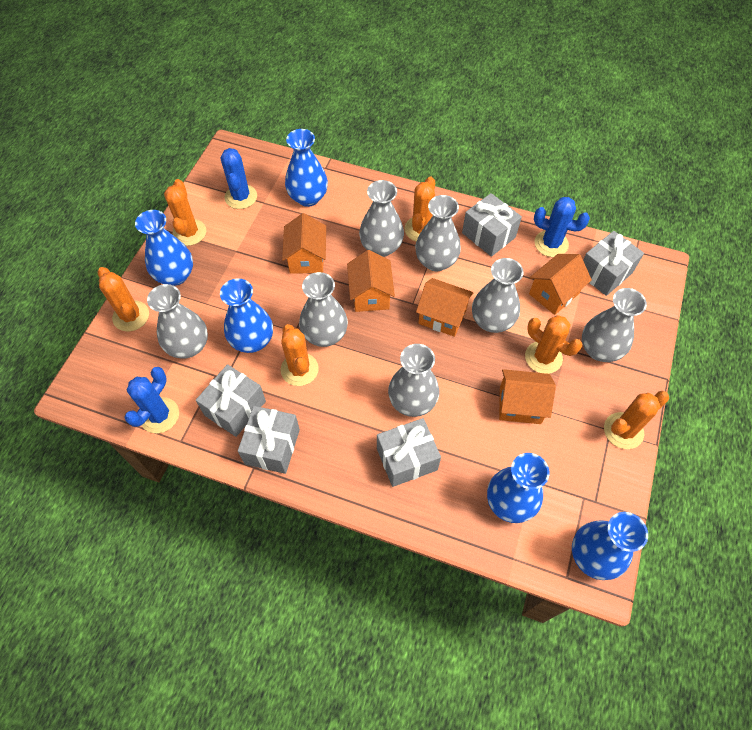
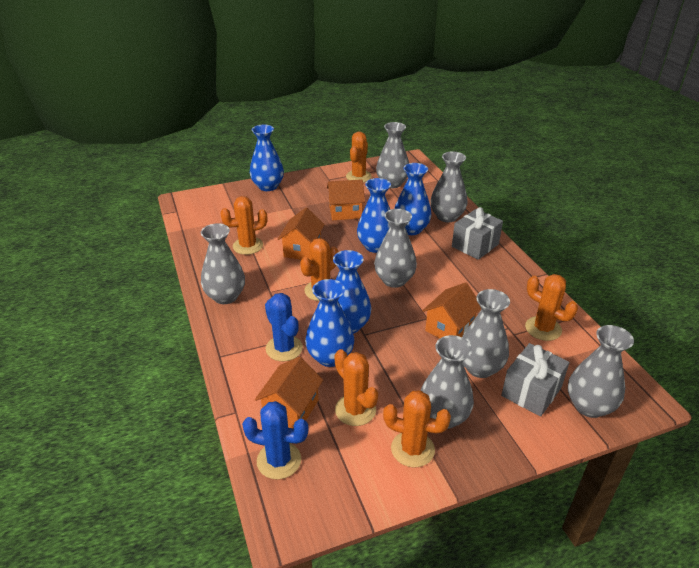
blue cactus: 3 -> 2
grey gift: 5 -> 2
orange house: 5 -> 4

